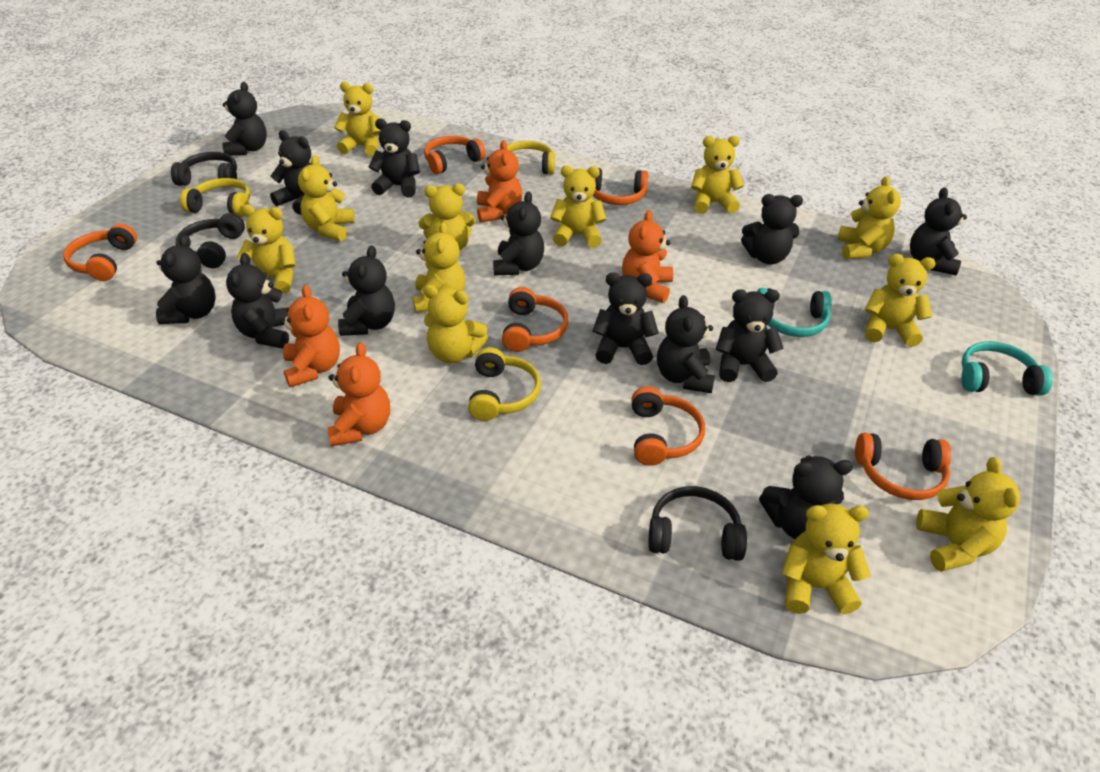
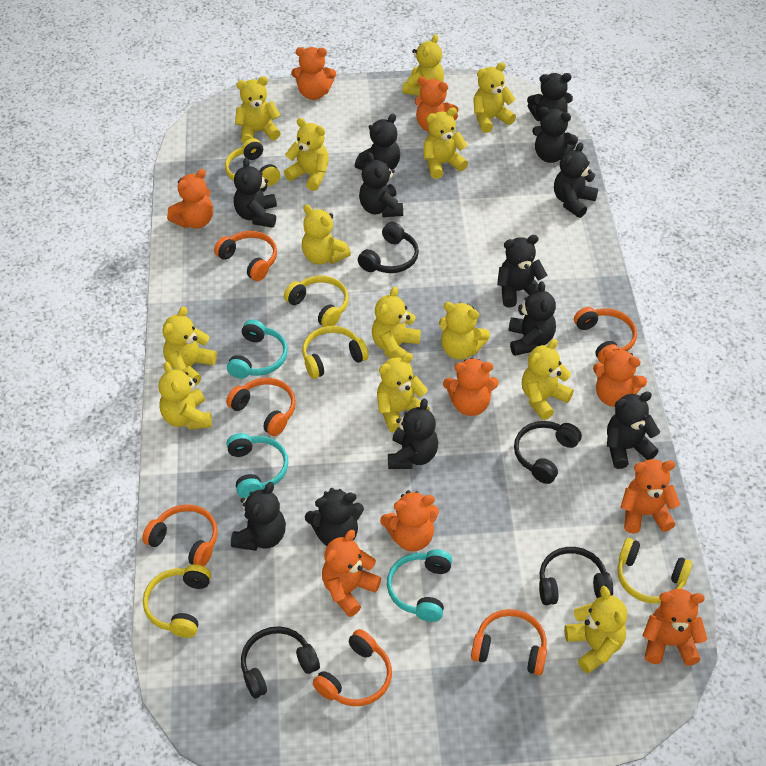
black headphones: 3 -> 4
black teddy bear: 13 -> 12
orange teddy bear: 4 -> 9
turquoise headphones: 2 -> 3
yellow headphones: 3 -> 5
yellow teddy bear: 12 -> 13

